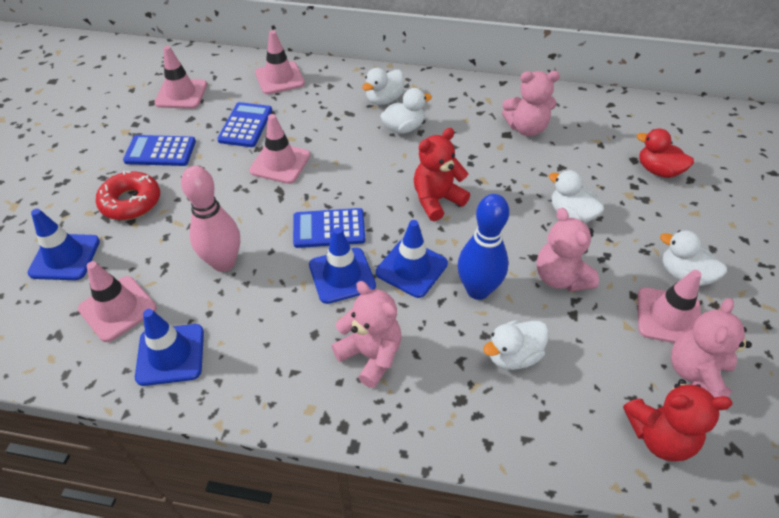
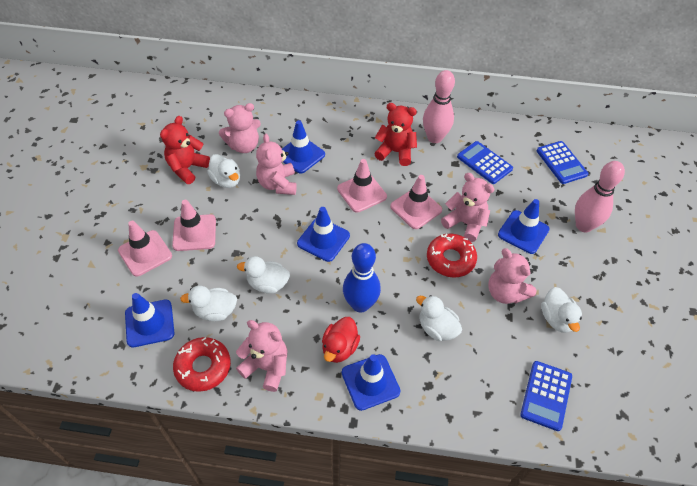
blue traffic cone: 4 -> 5
pink bowling pin: 1 -> 2
pink teddy bear: 4 -> 5
pink traffic cone: 5 -> 4
red donut: 1 -> 2

